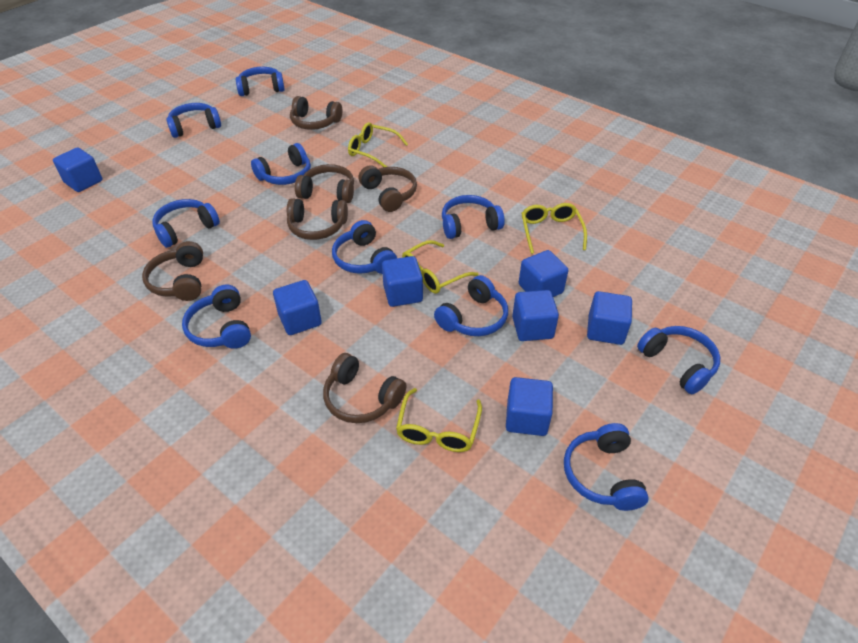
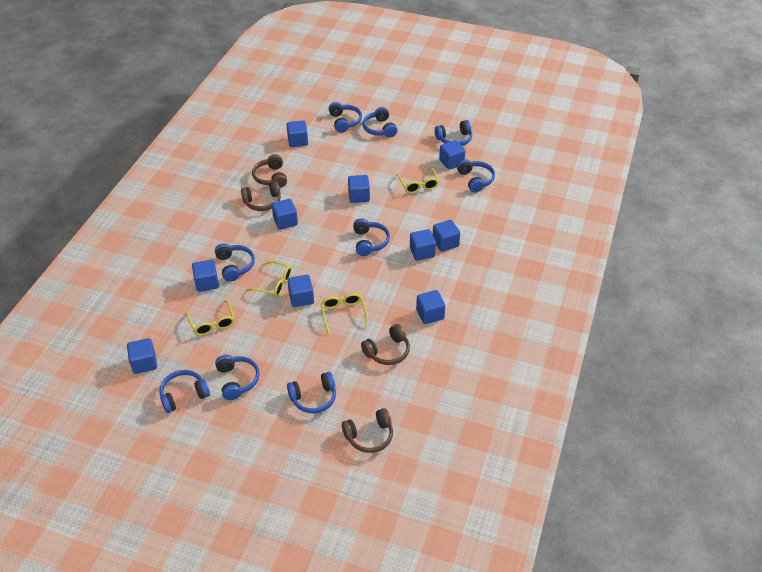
blue cube: 7 -> 10
blue headphones: 10 -> 9
brown headphones: 6 -> 4

